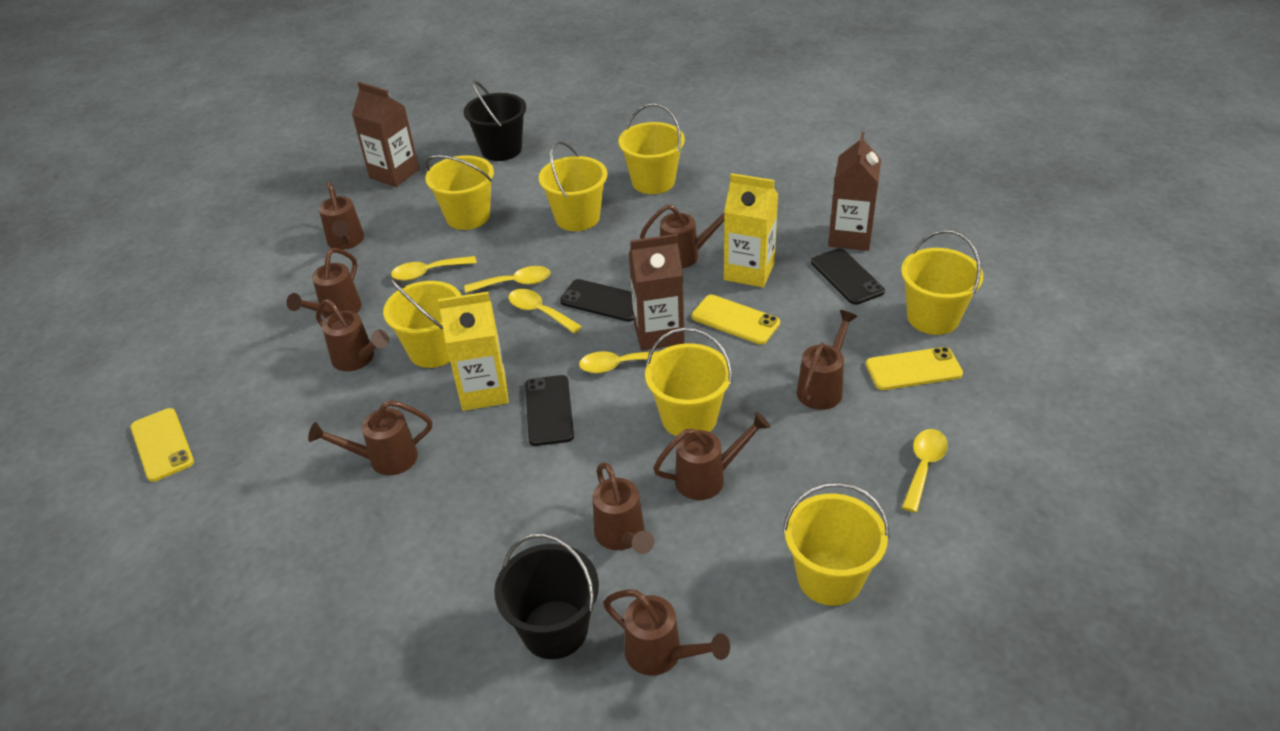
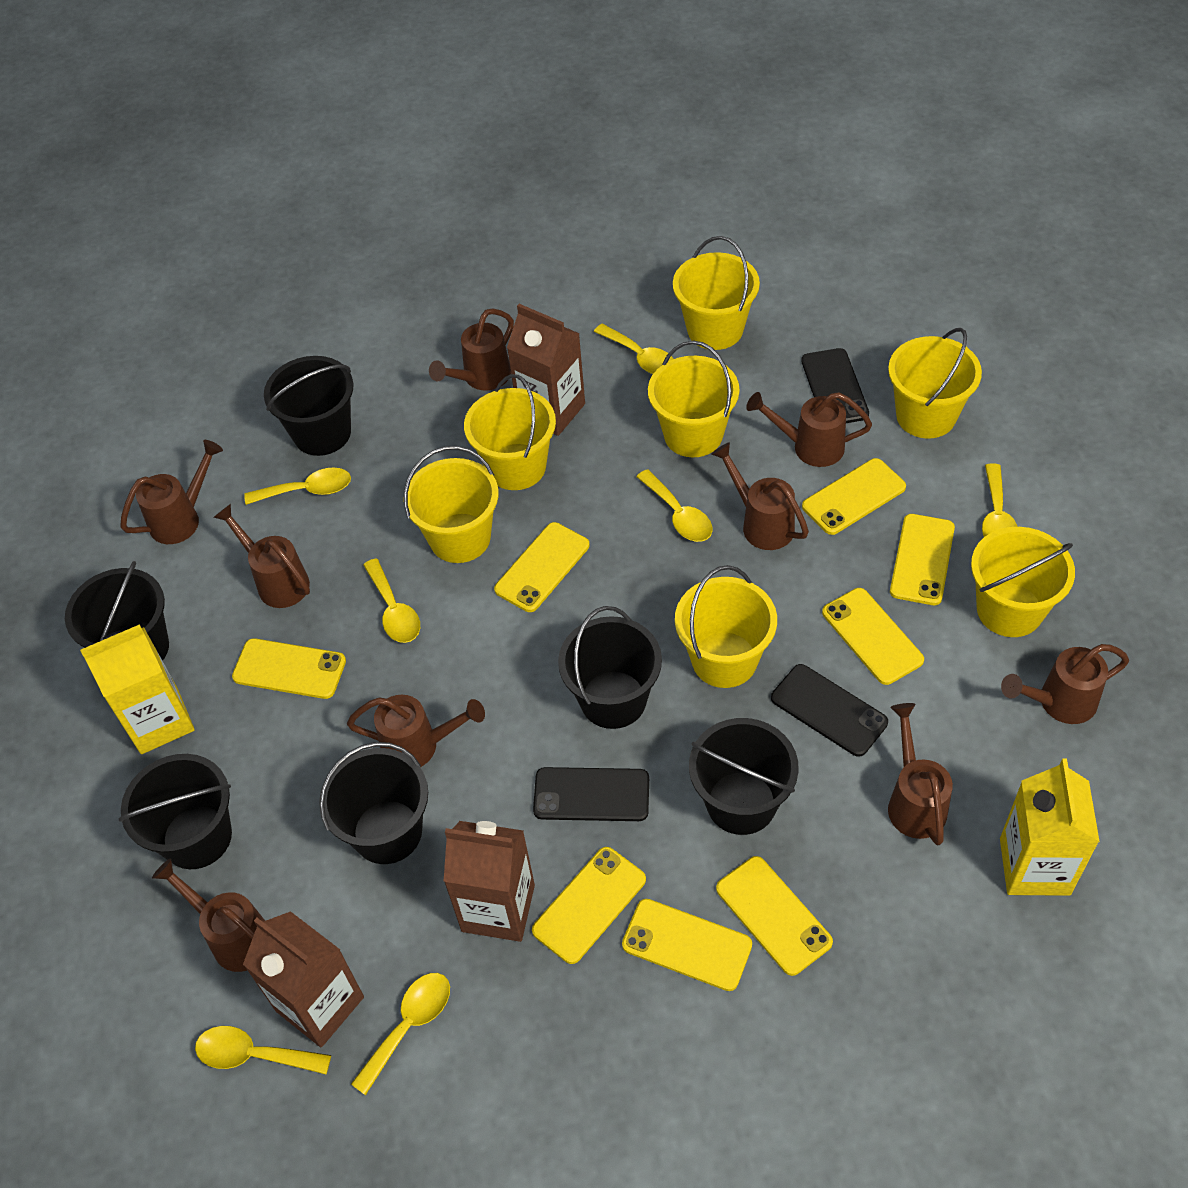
black bucket: 2 -> 6
yellow phone: 3 -> 8
yellow spoon: 5 -> 7

